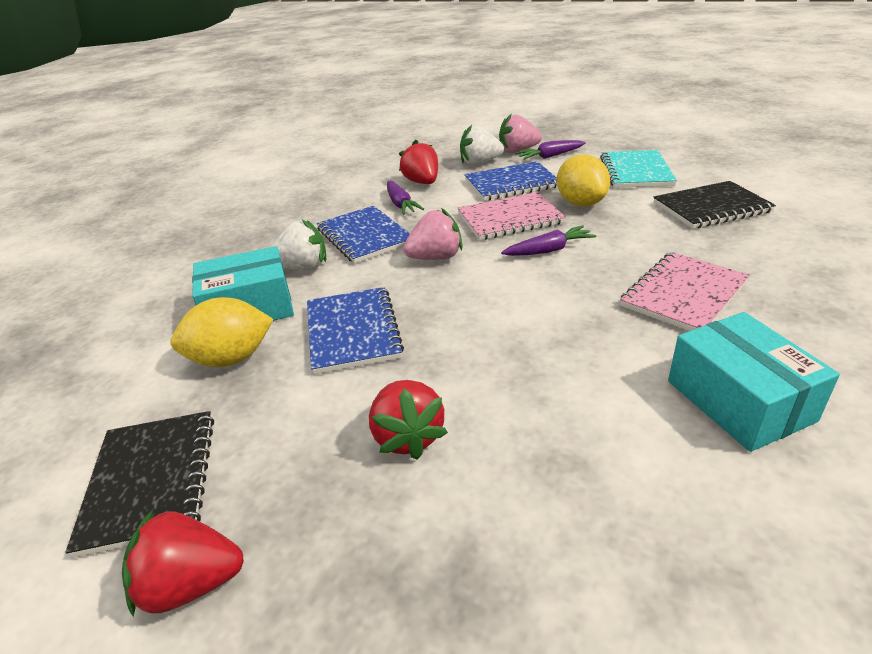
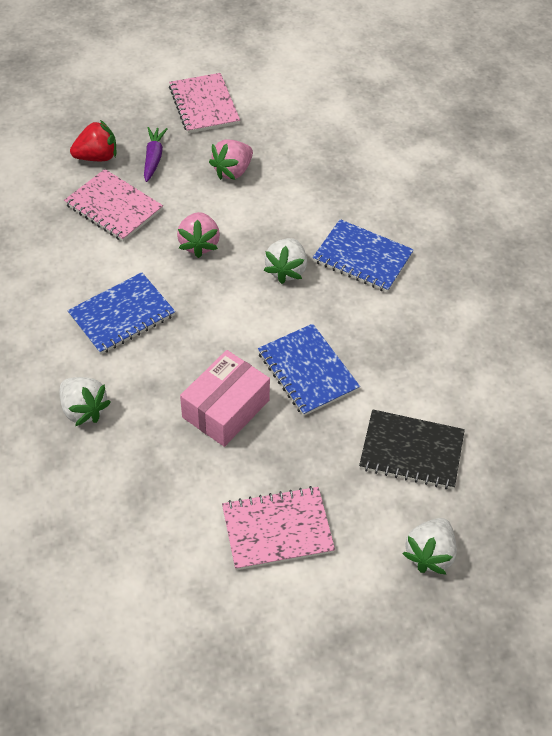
black notebook: 2 -> 1
pink box: 0 -> 1
pink notebook: 2 -> 3
purple carrot: 3 -> 1
red strawberry: 3 -> 1
turquoise box: 2 -> 0
turquoise notebook: 1 -> 0
white strawberry: 2 -> 3
yellow lemon: 2 -> 0

